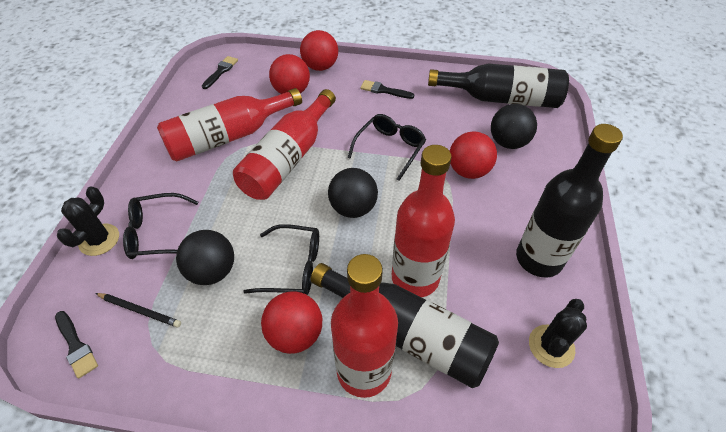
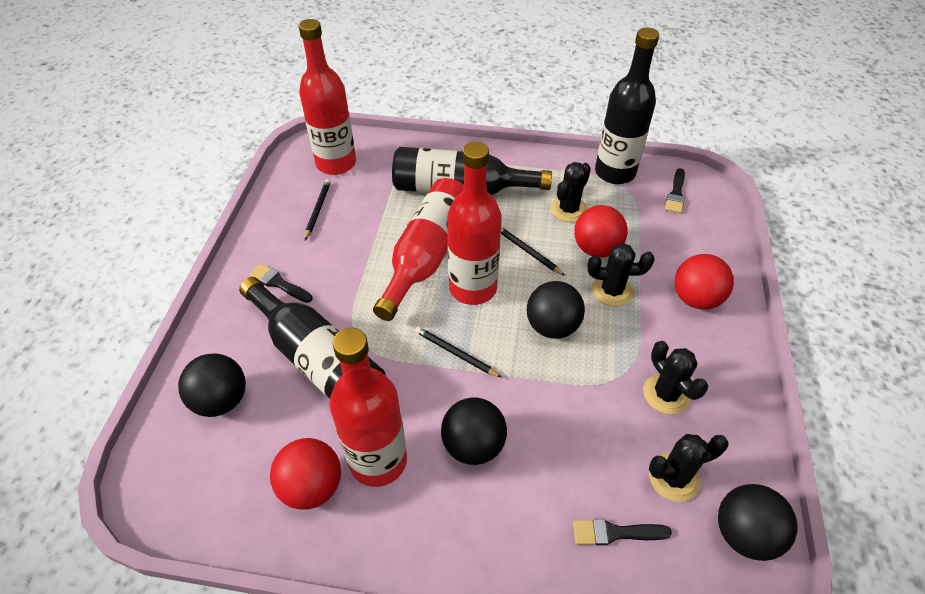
black ball: 3 -> 4
black cactus: 2 -> 4
black glasses: 3 -> 0
black pencil: 1 -> 3
red ball: 4 -> 3

